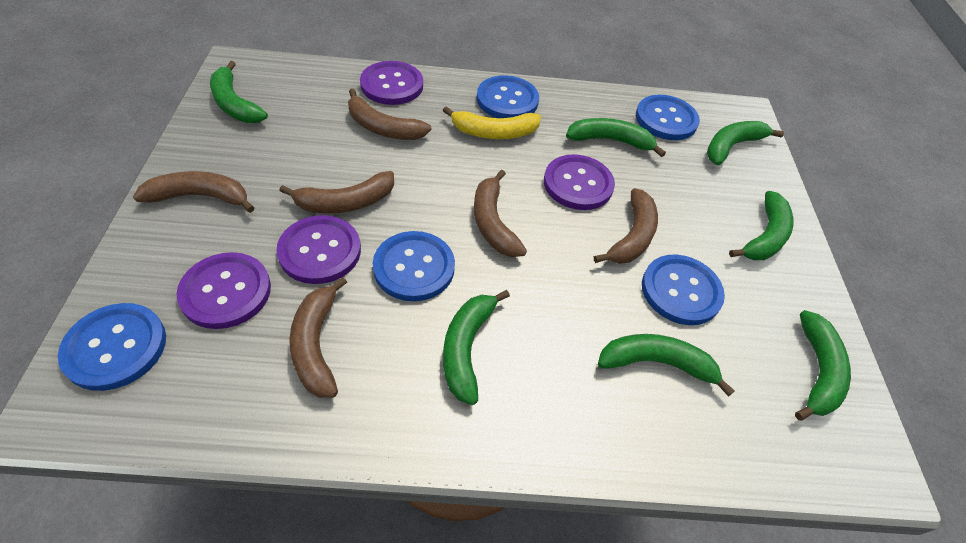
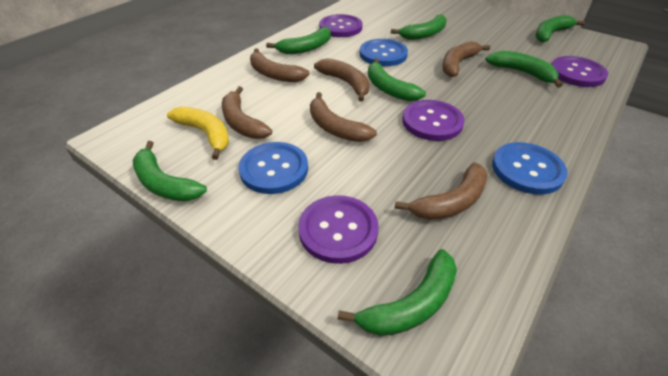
blue button: 5 -> 3

